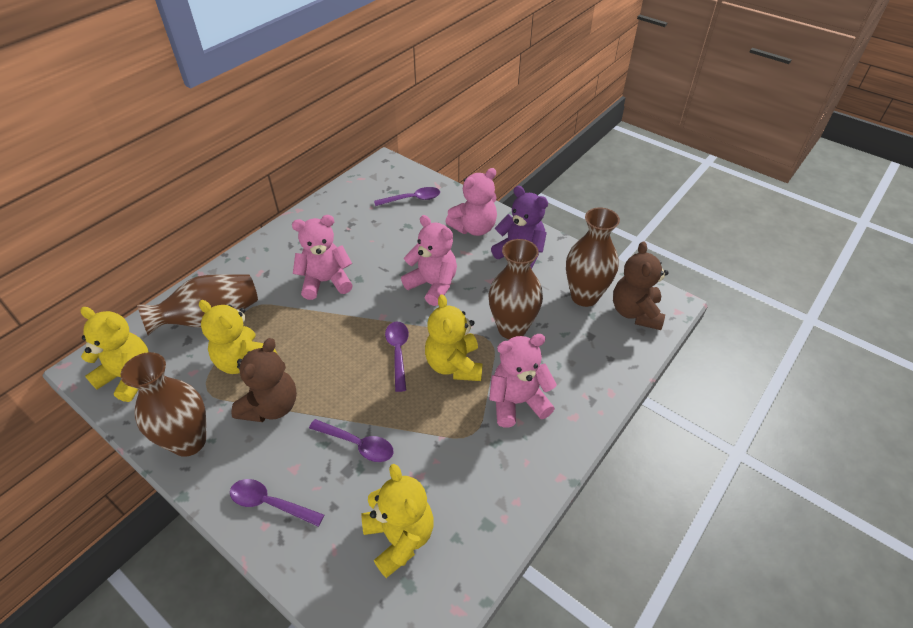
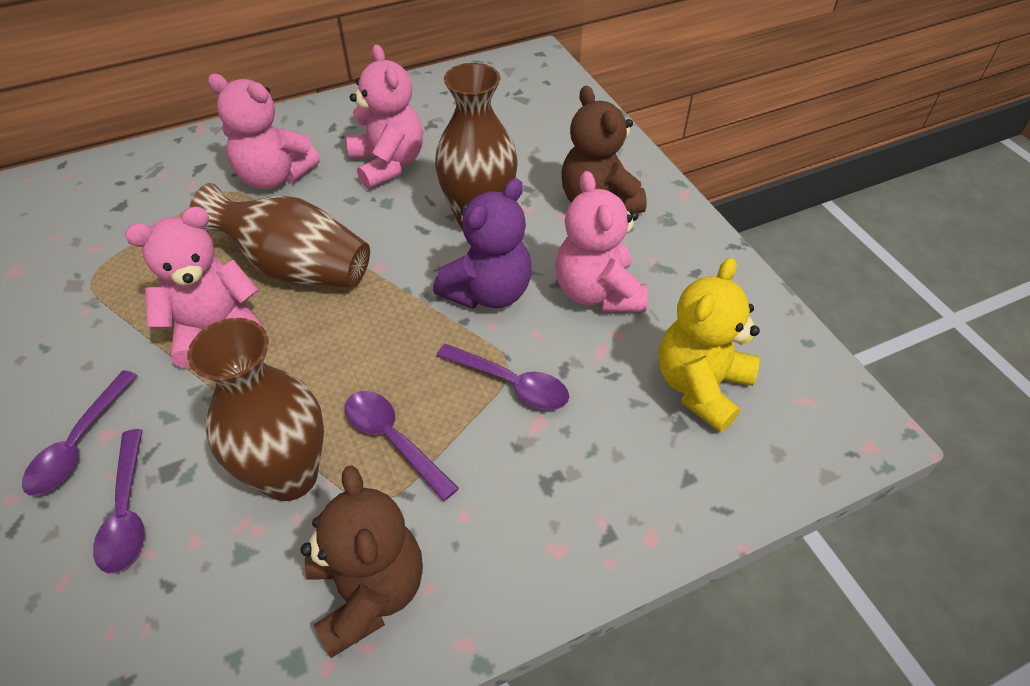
brown vase: 4 -> 3
yellow teddy bear: 4 -> 1

